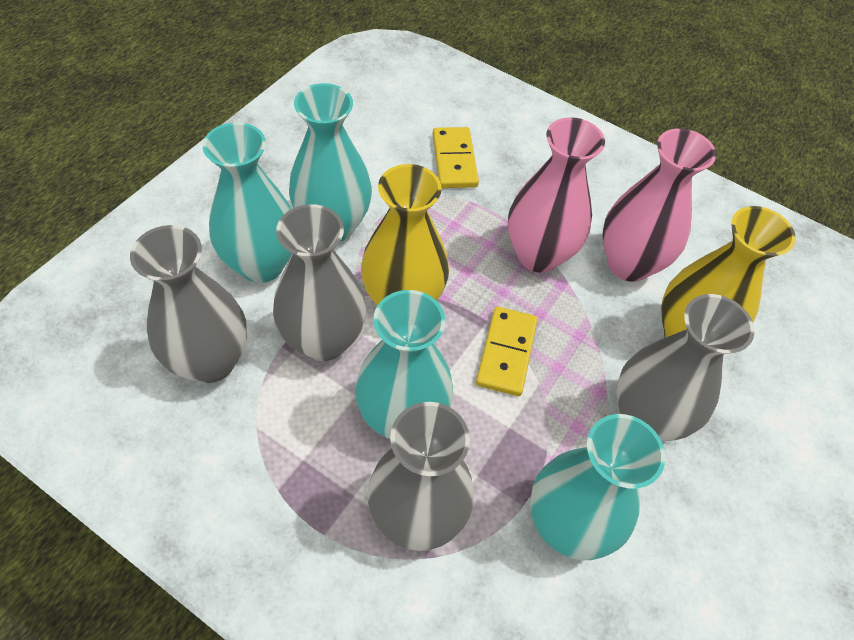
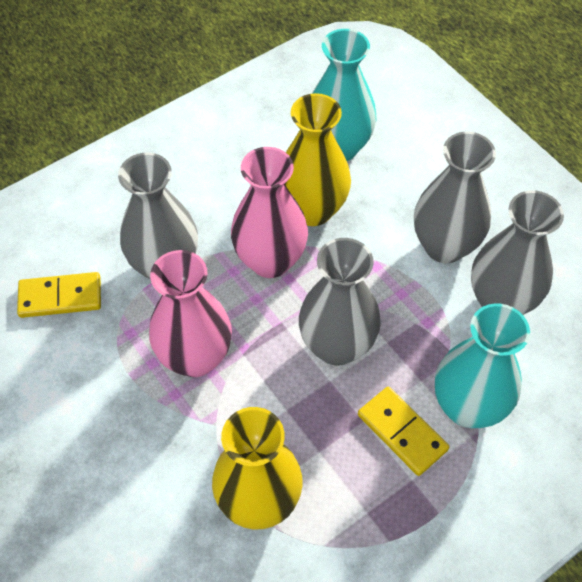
turquoise vase: 4 -> 2

